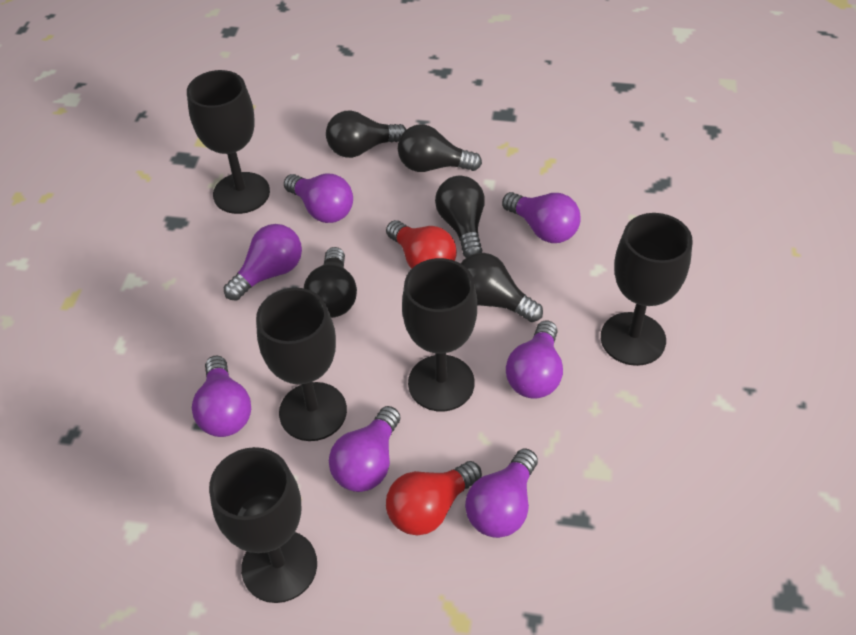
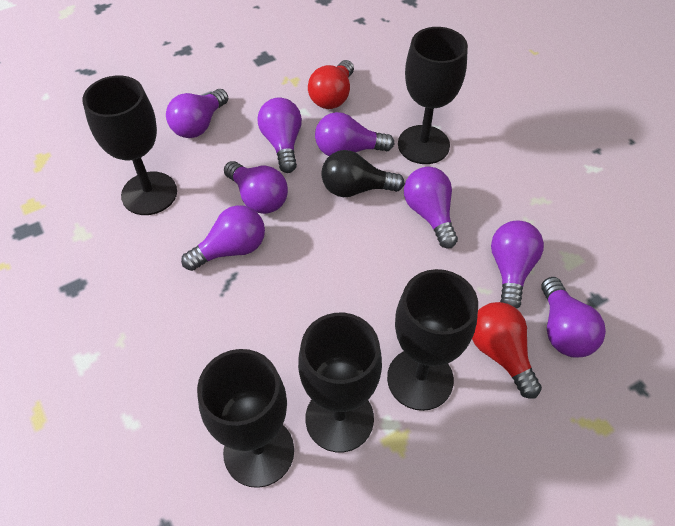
black light bulb: 5 -> 1
purple light bulb: 7 -> 8

